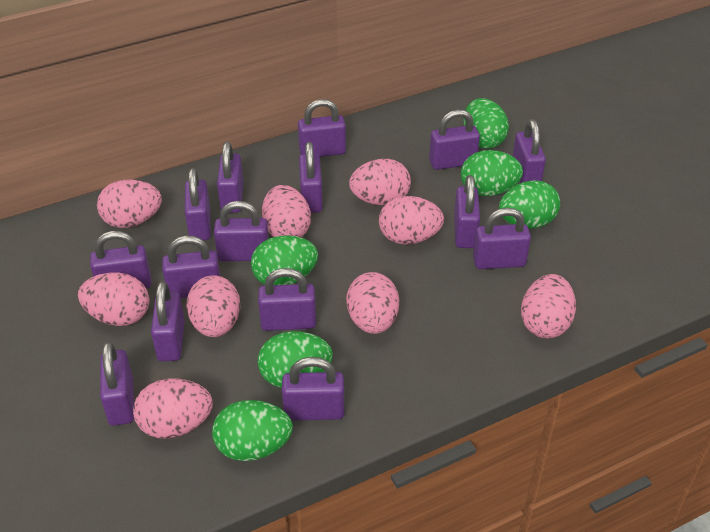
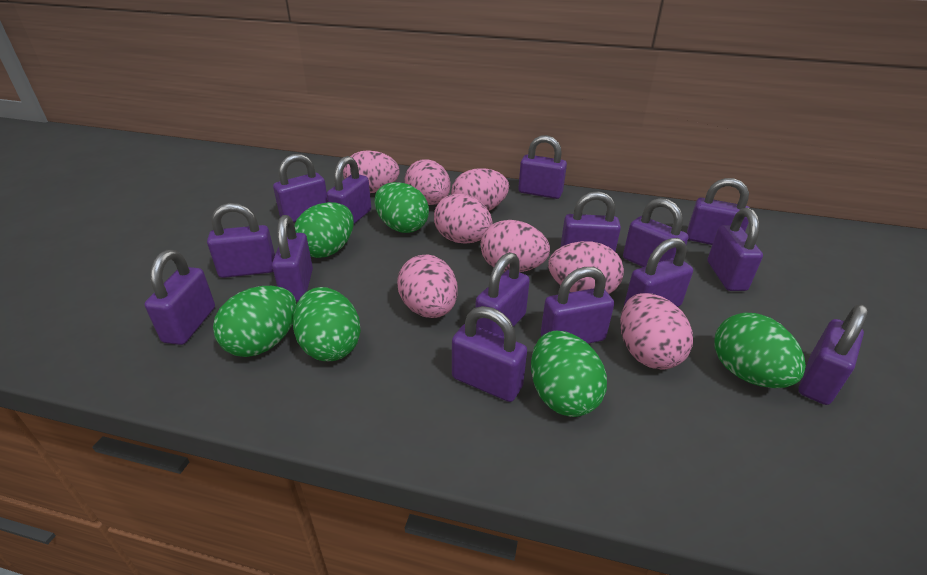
pink egg: 9 -> 8

